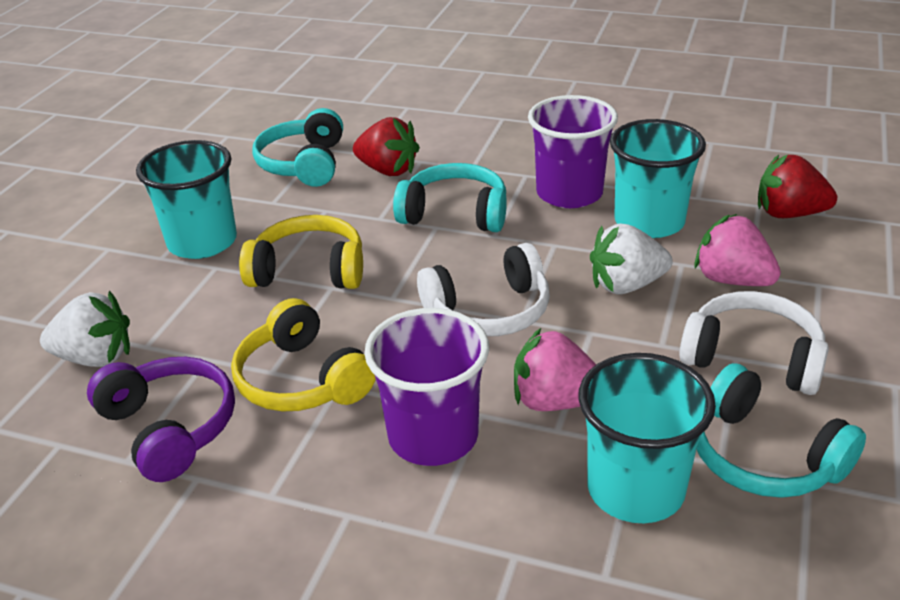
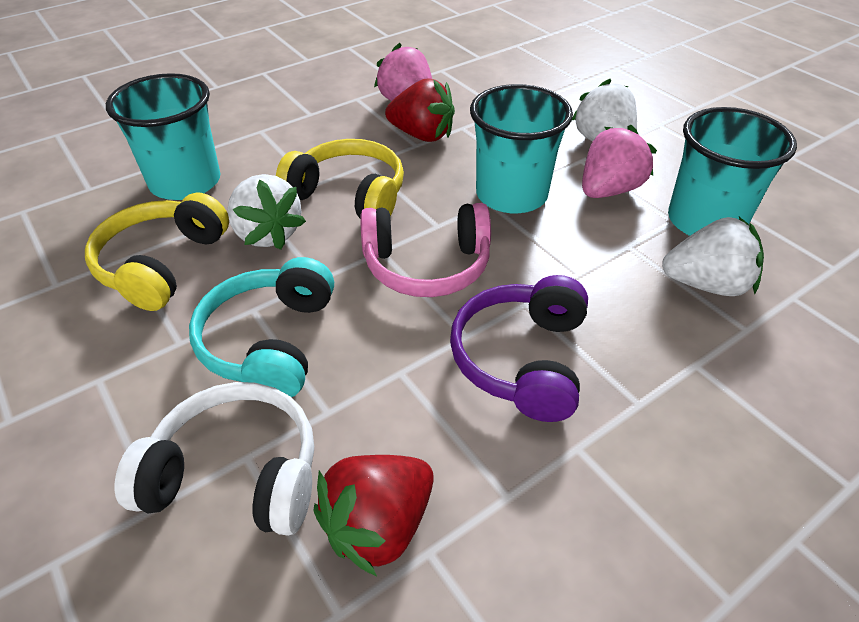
pink headphones: 0 -> 1
purple cup: 2 -> 0
turquoise headphones: 3 -> 1
white headphones: 2 -> 1
white strawberry: 2 -> 3

